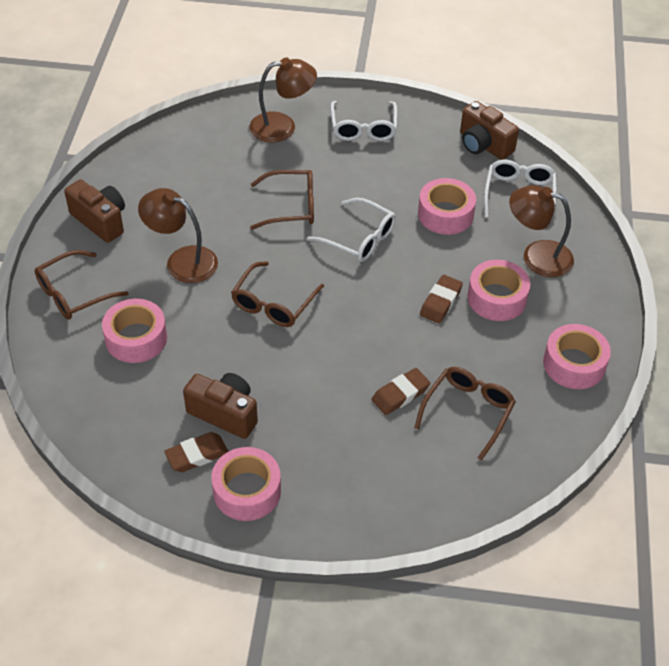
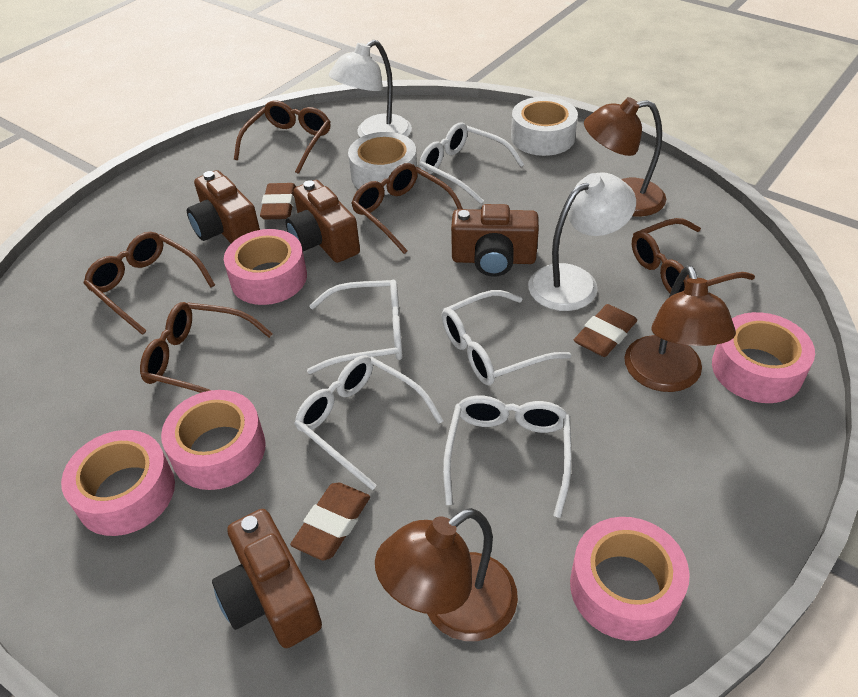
brown camera: 3 -> 4
brown glasses: 4 -> 5
white glasses: 3 -> 5
white lamp: 0 -> 2
white tape: 0 -> 2

